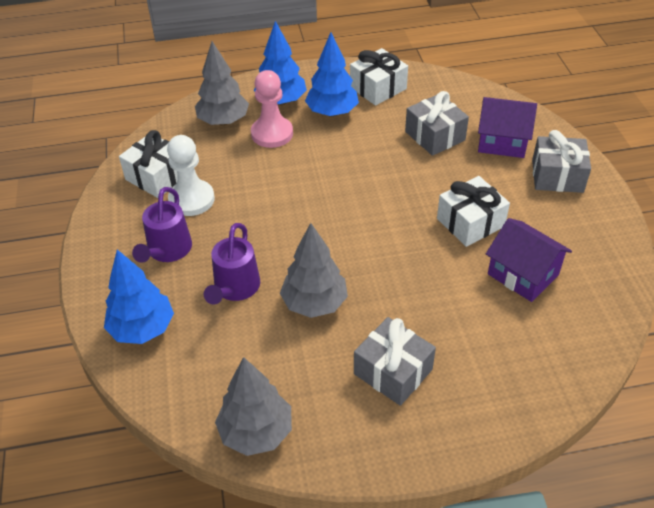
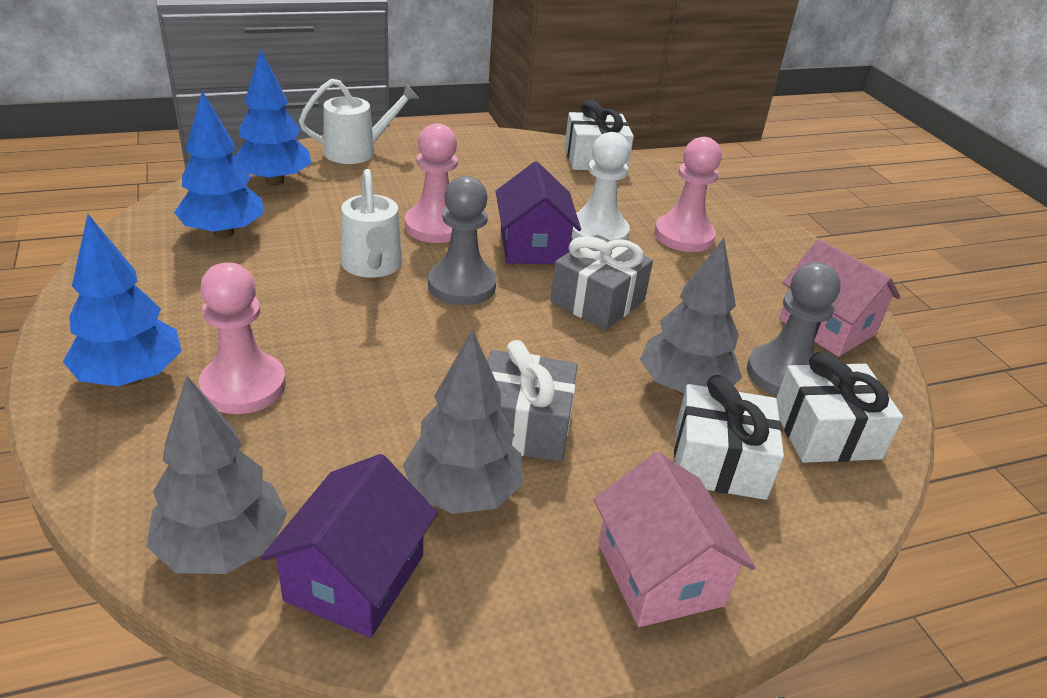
grey gift: 3 -> 2
grey pawn: 0 -> 2
pink house: 0 -> 2
pink pawn: 1 -> 3
purple watering can: 2 -> 0
white watering can: 0 -> 2

